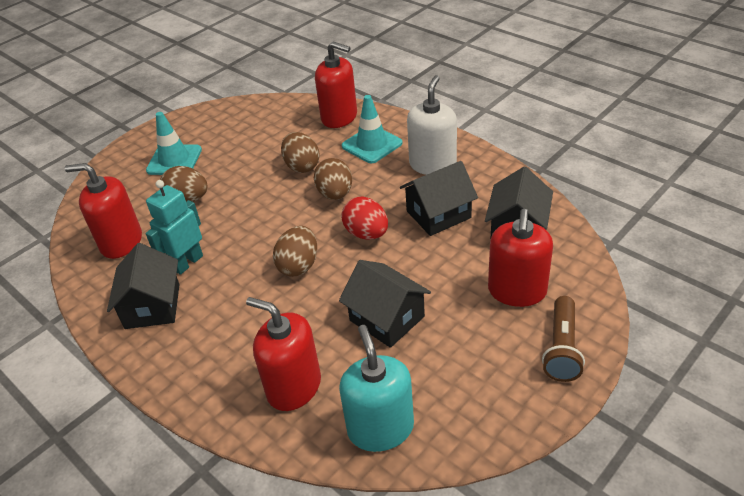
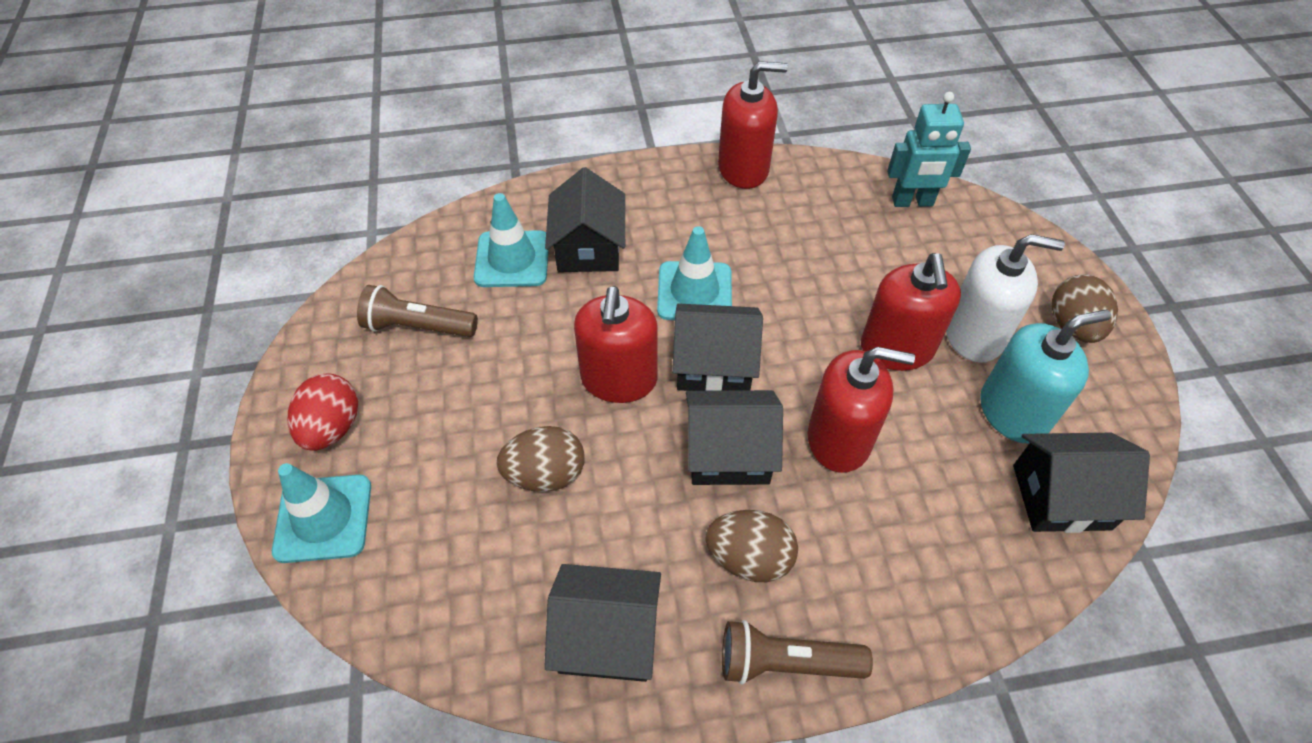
black house: 4 -> 5
brown egg: 4 -> 3
brown flashlight: 1 -> 2
turquoise traffic cone: 2 -> 3

